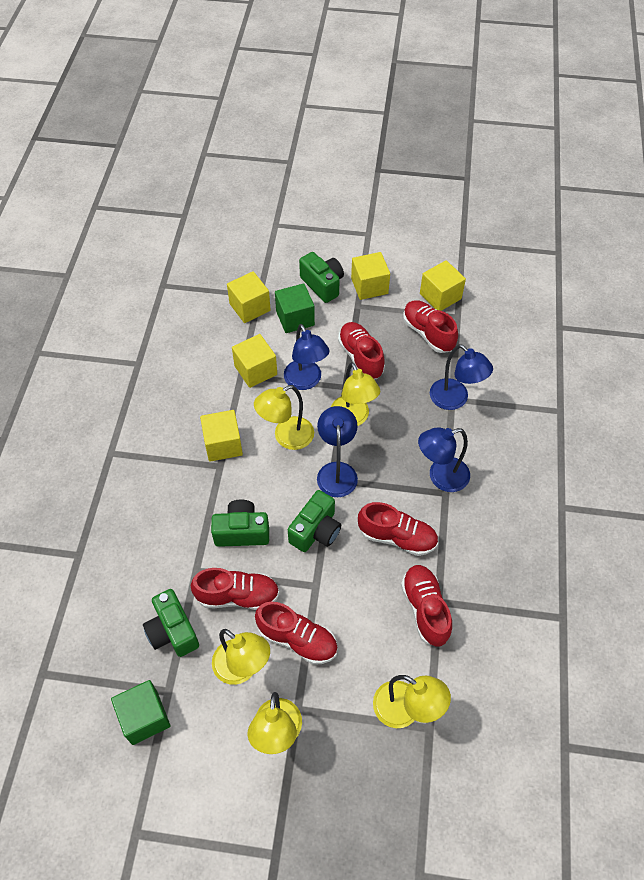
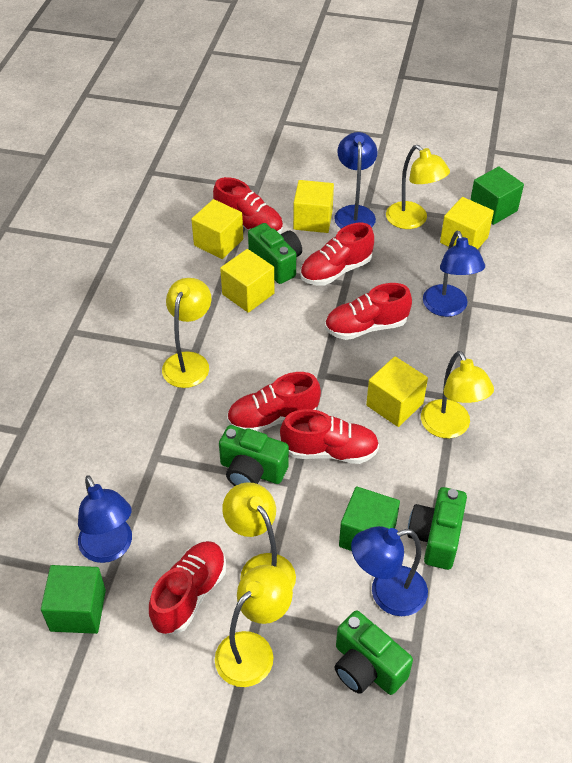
green cube: 2 -> 3

